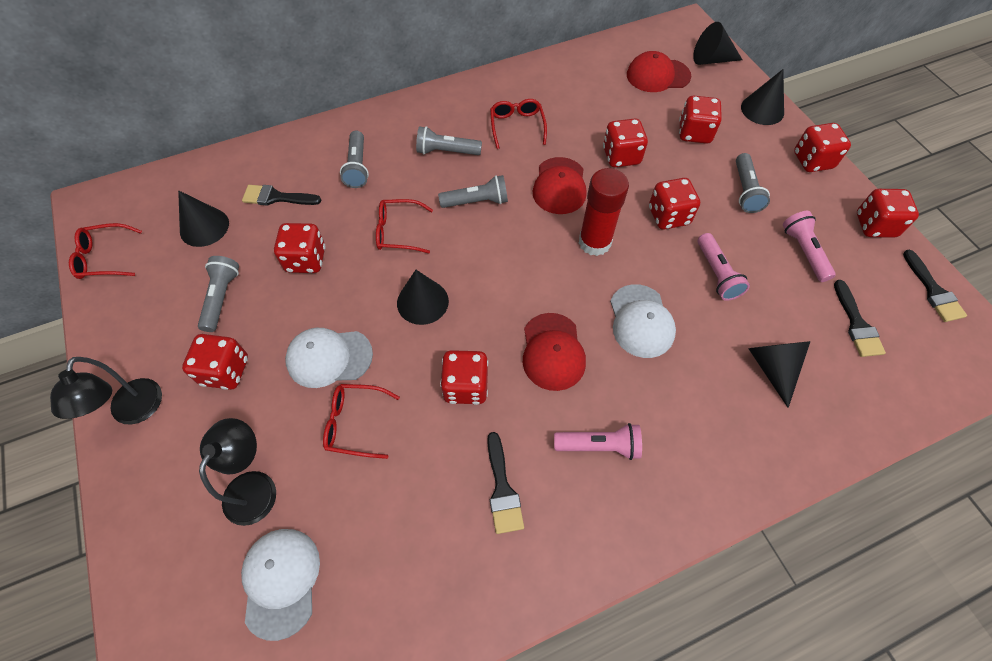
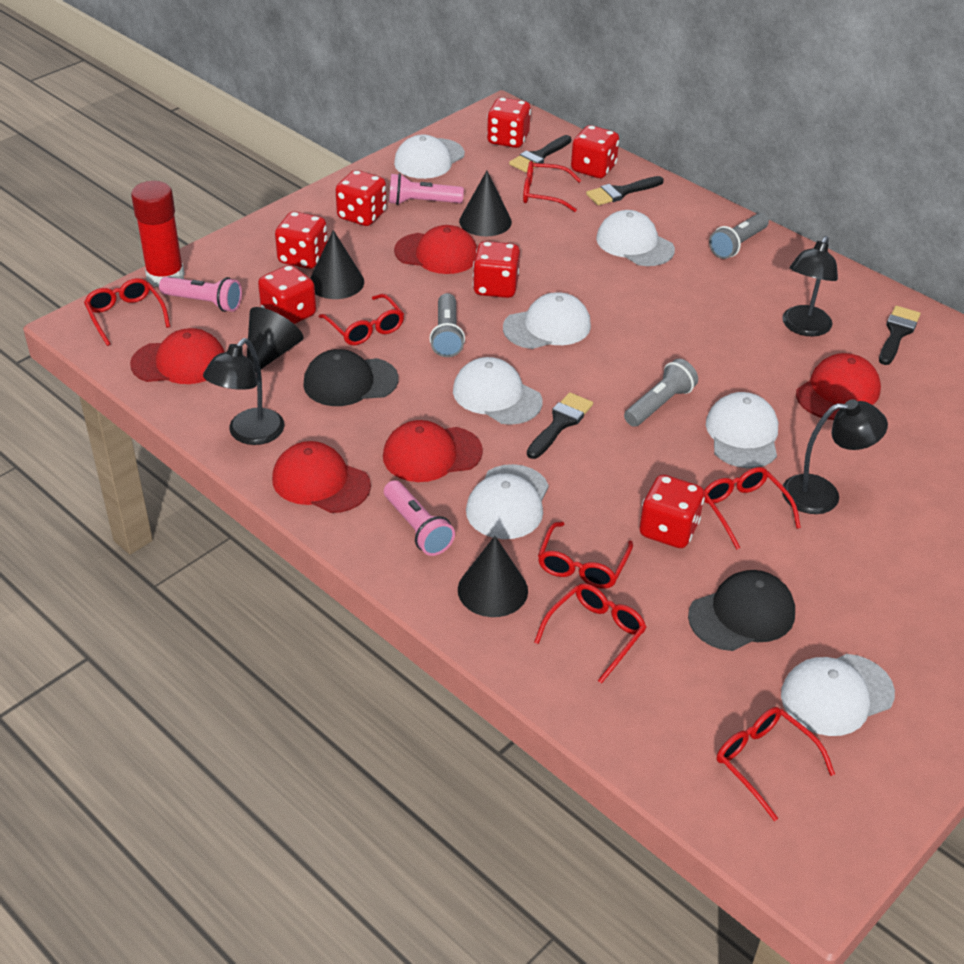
black cap: 0 -> 2
black cone: 5 -> 4
black lamp: 2 -> 3
grey flashlight: 5 -> 3
red cap: 3 -> 5
red dice: 8 -> 7
red glasses: 4 -> 7
white cap: 3 -> 7

